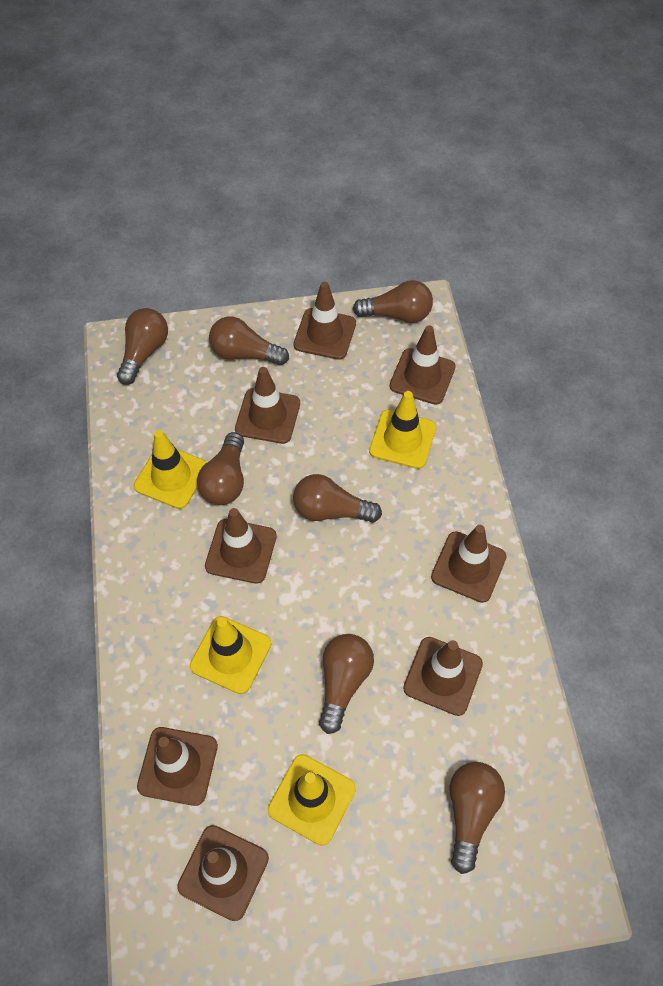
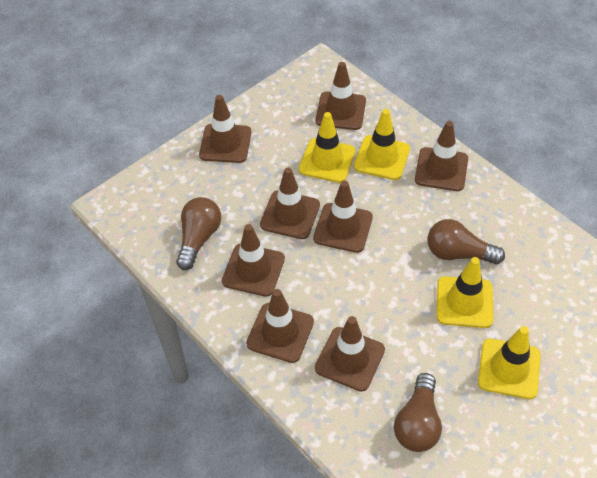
brown light bulb: 7 -> 3

